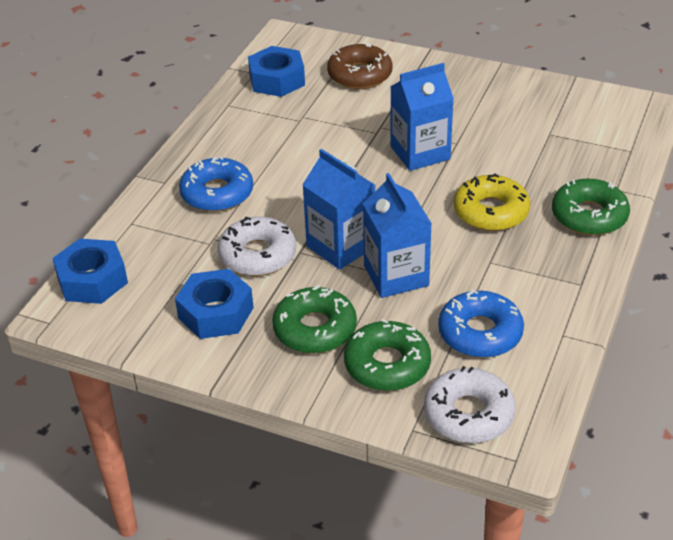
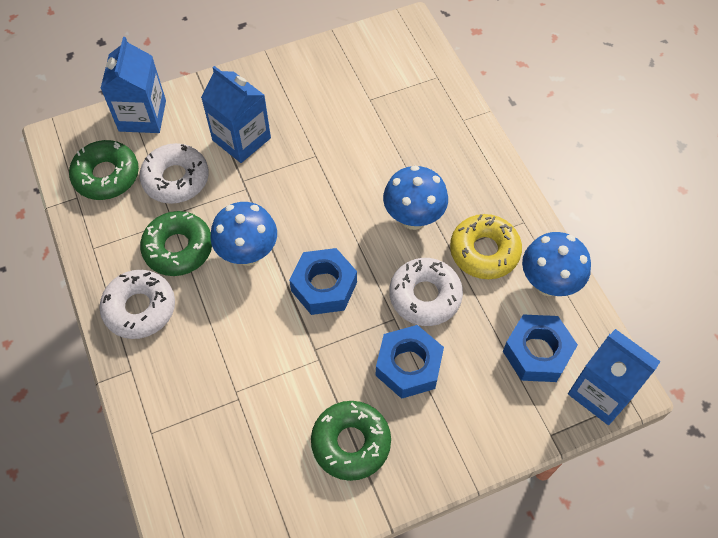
blue donut: 2 -> 0
blue mushroom: 0 -> 3
brown donut: 1 -> 0
white donut: 2 -> 3

